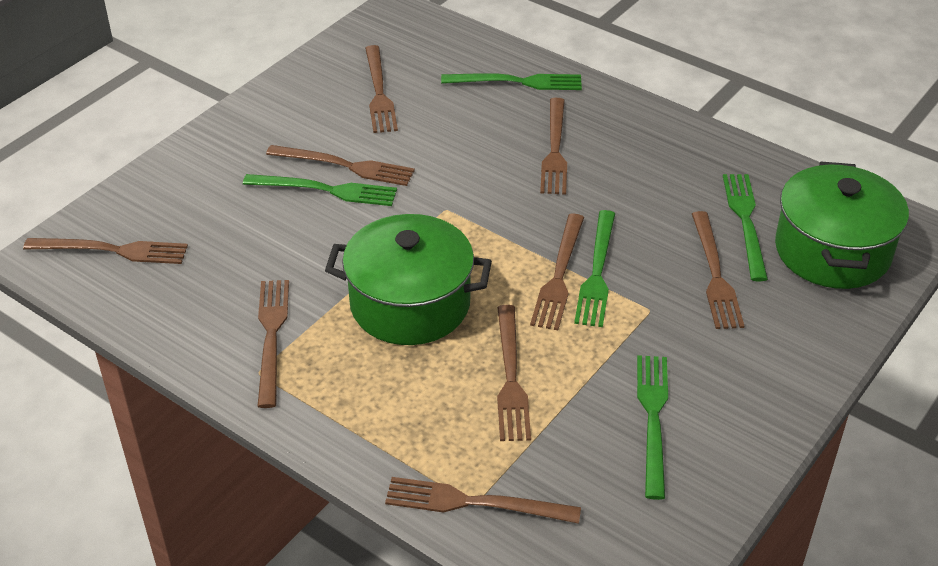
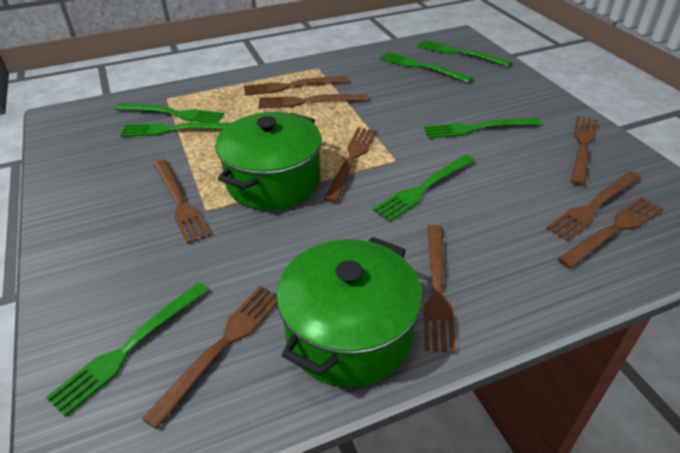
green fork: 5 -> 7

